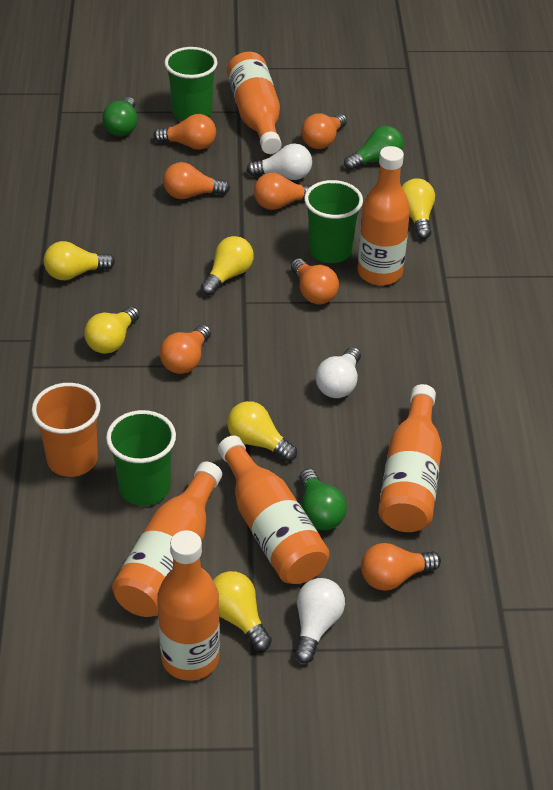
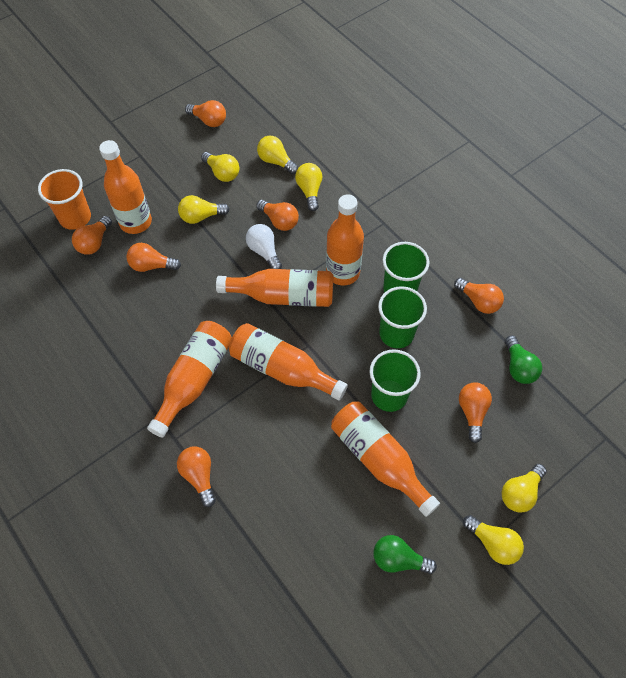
green light bulb: 3 -> 2
white light bulb: 3 -> 1

